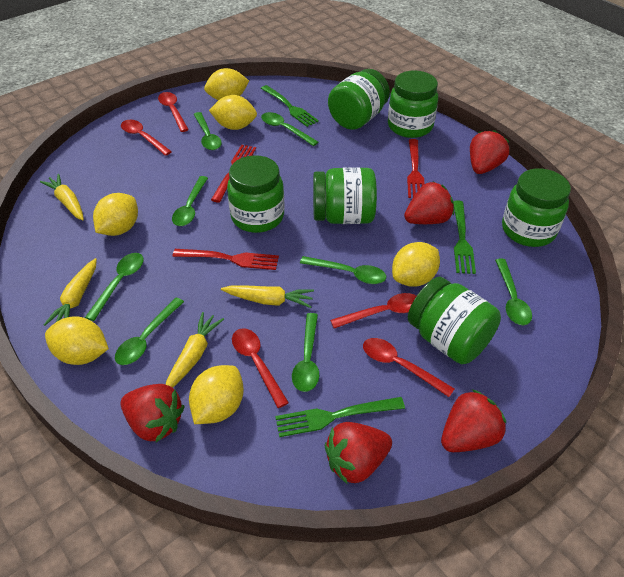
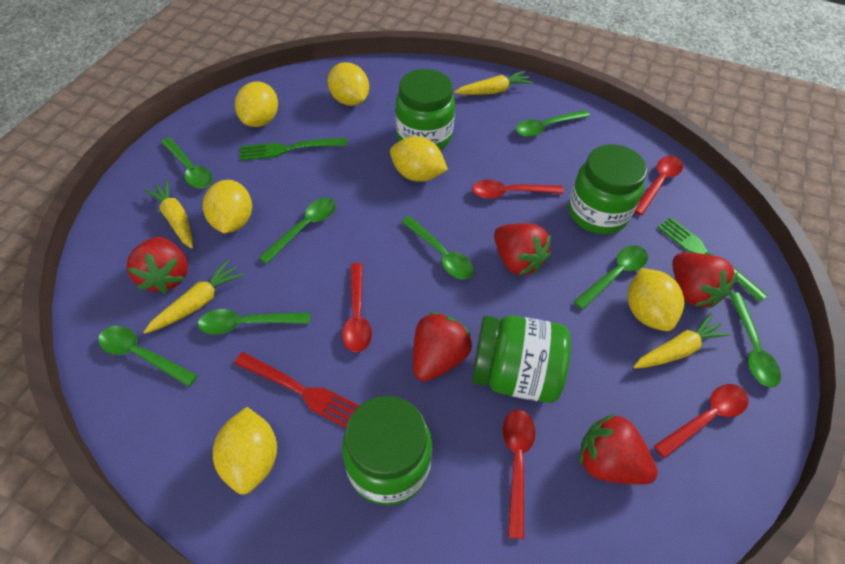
green fork: 3 -> 2
green jar: 6 -> 4
red fork: 3 -> 1

